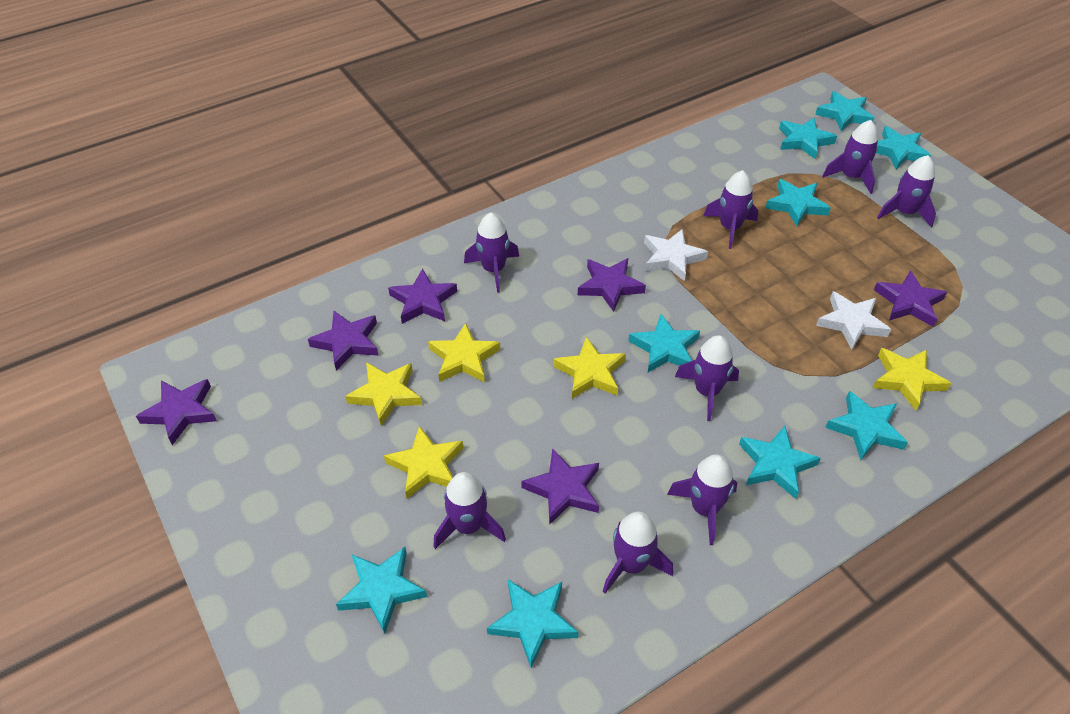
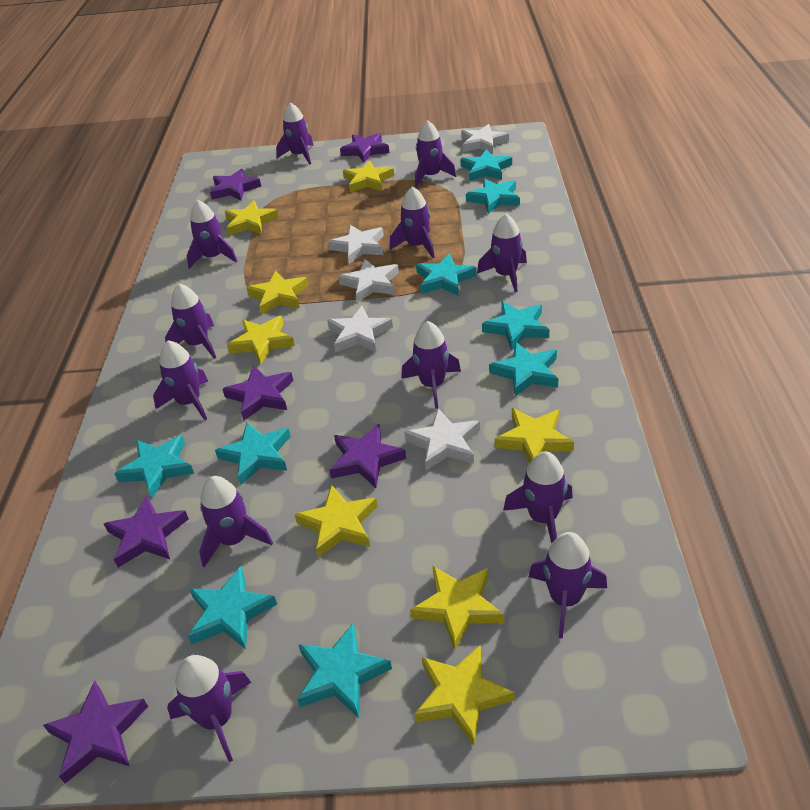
purple rocket: 8 -> 12
white star: 2 -> 5
yellow star: 5 -> 8

